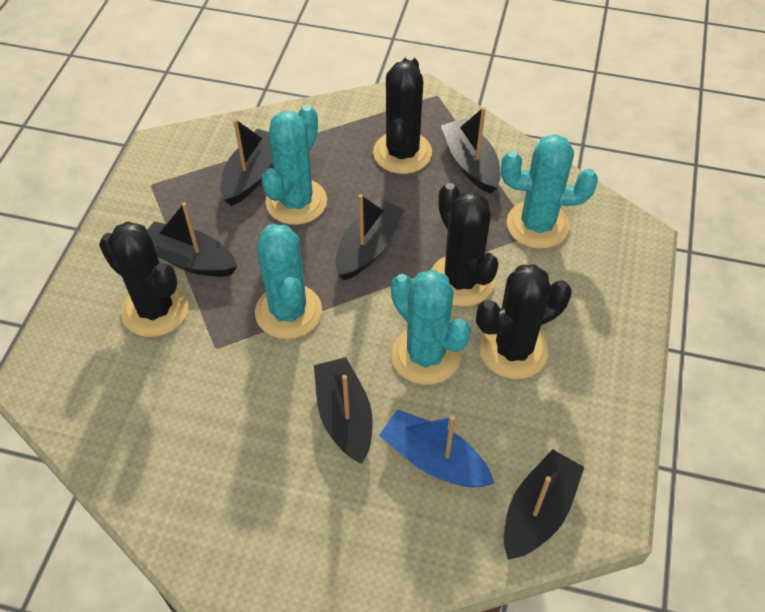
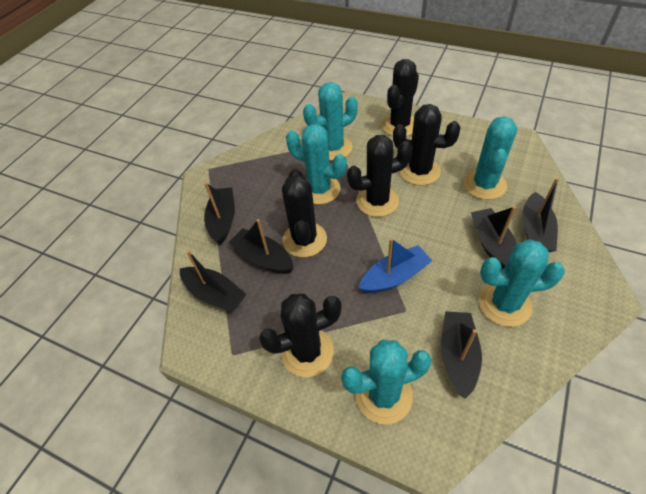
black cactus: 4 -> 5
turquoise cactus: 4 -> 5

